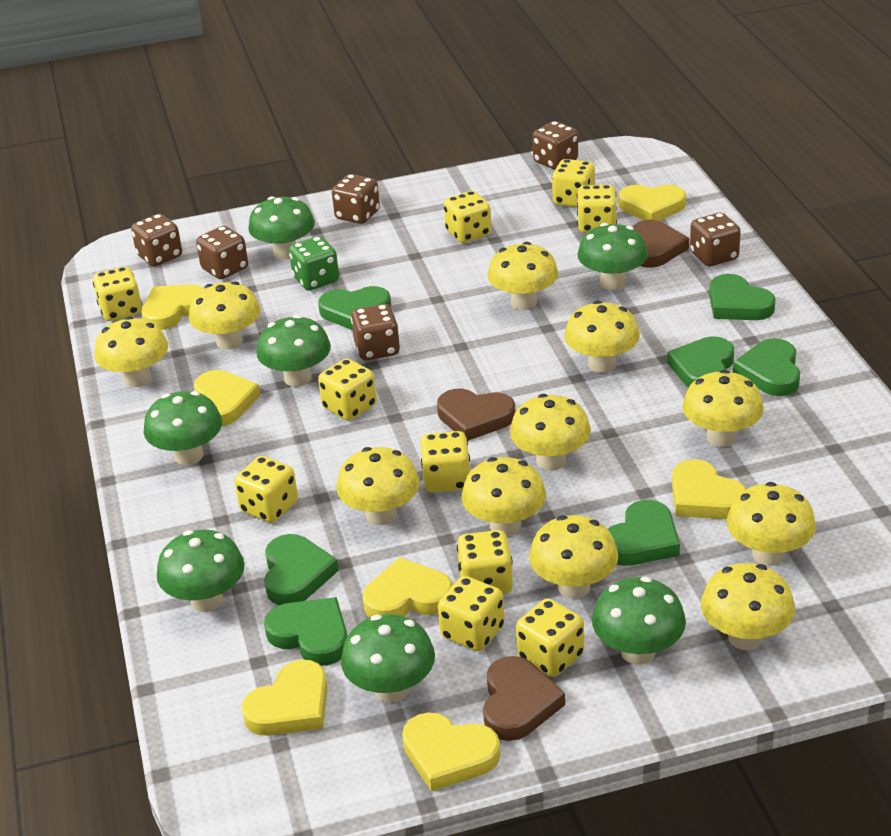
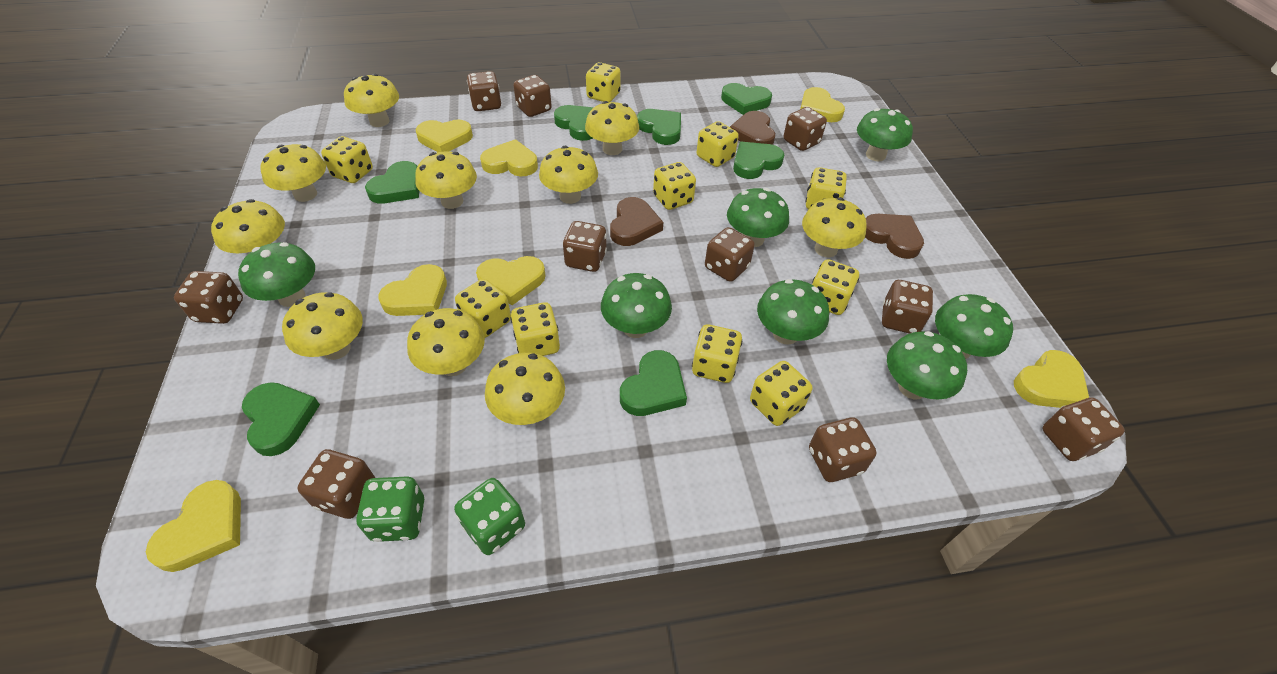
brown dice: 6 -> 10
green dice: 1 -> 2
yellow mushroom: 11 -> 10

